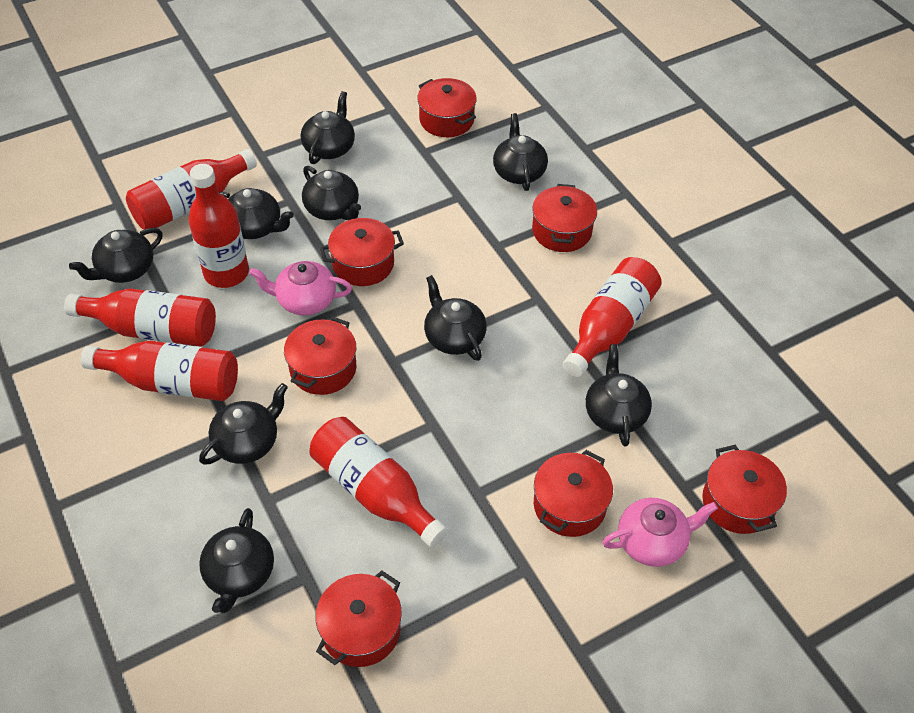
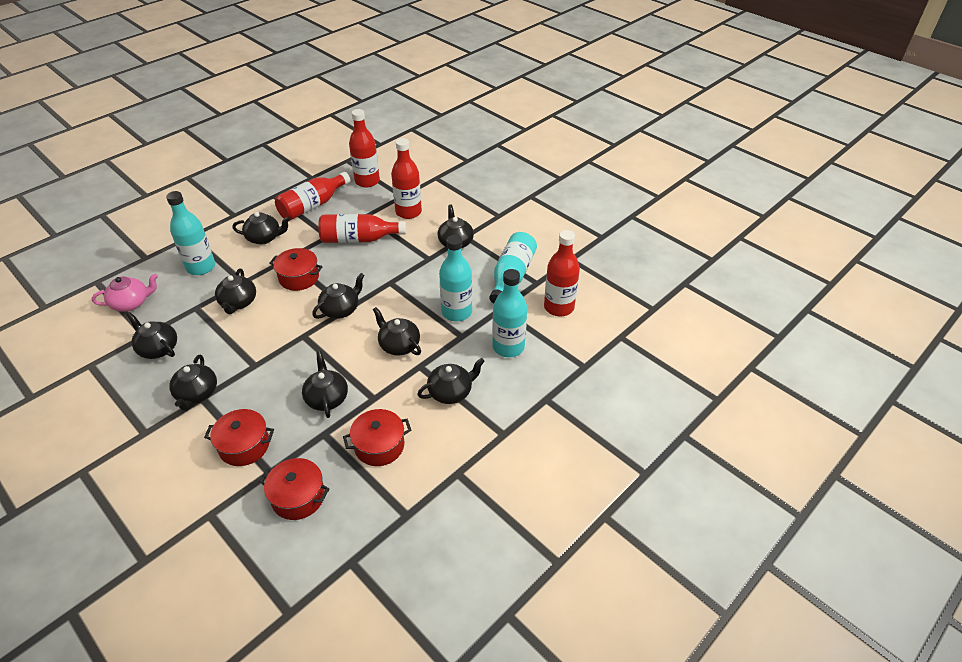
pink teapot: 2 -> 1
red bottle: 6 -> 5
red pot: 7 -> 4
turquoise bottle: 0 -> 4

